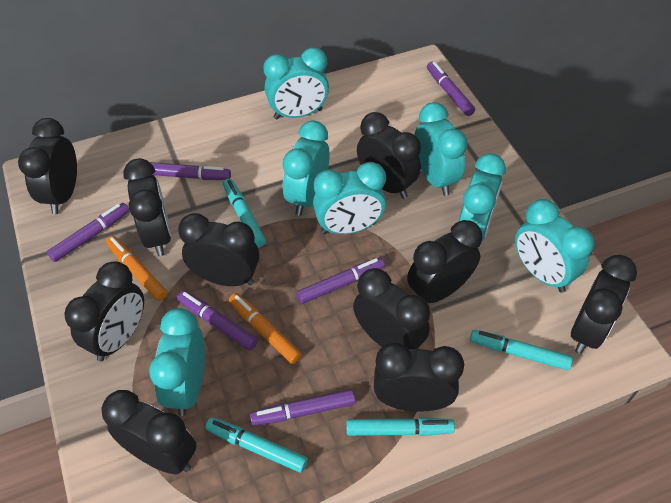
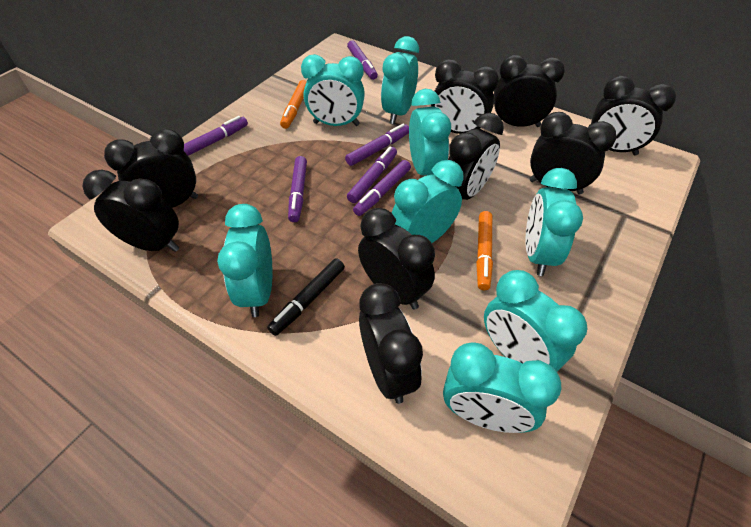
black clock: 10 -> 9
black marker: 0 -> 1
turquoise clock: 7 -> 8
turquoise marker: 4 -> 0

